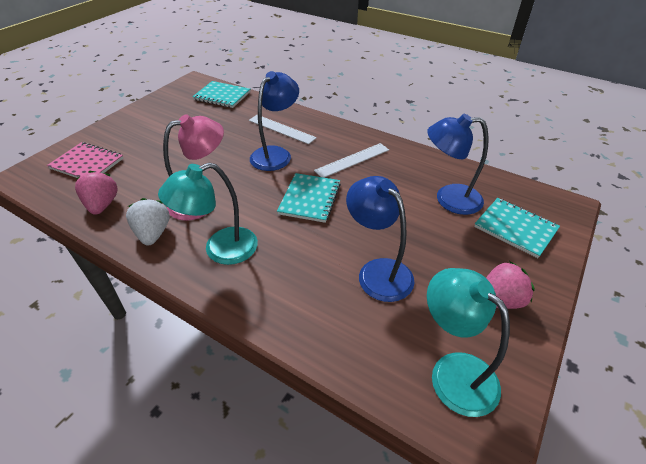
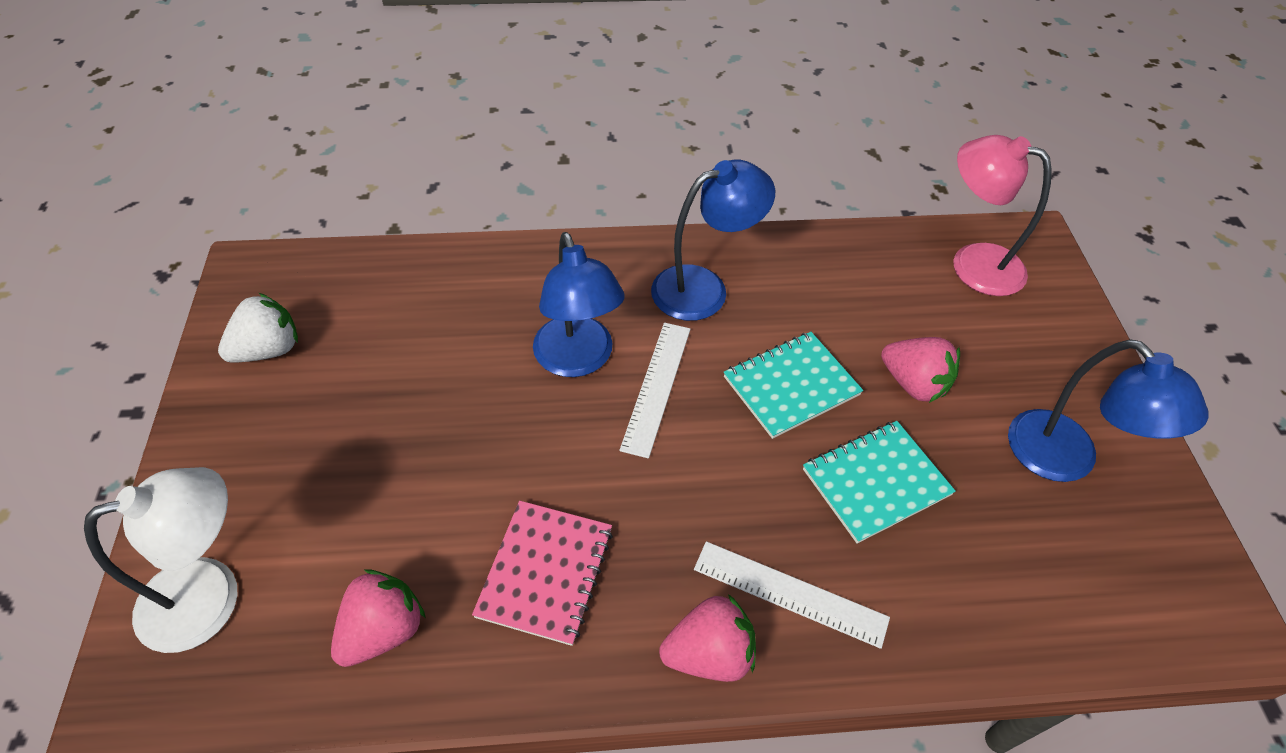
pink strawberry: 2 -> 3
turquoise lamp: 2 -> 0
turquoise notebook: 3 -> 2
white lamp: 0 -> 1

